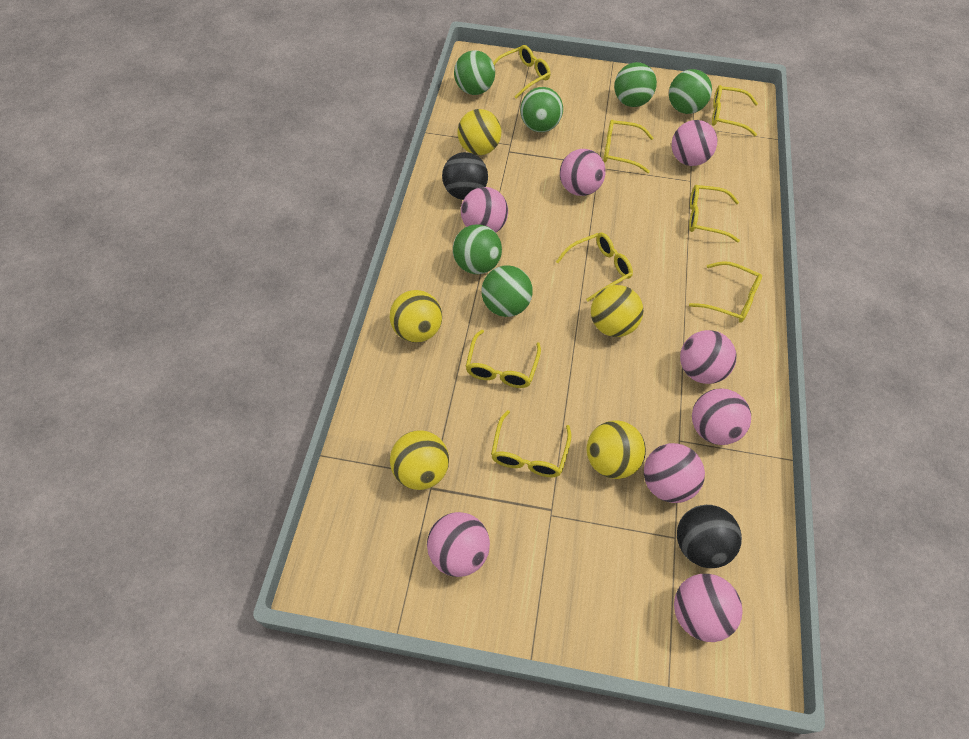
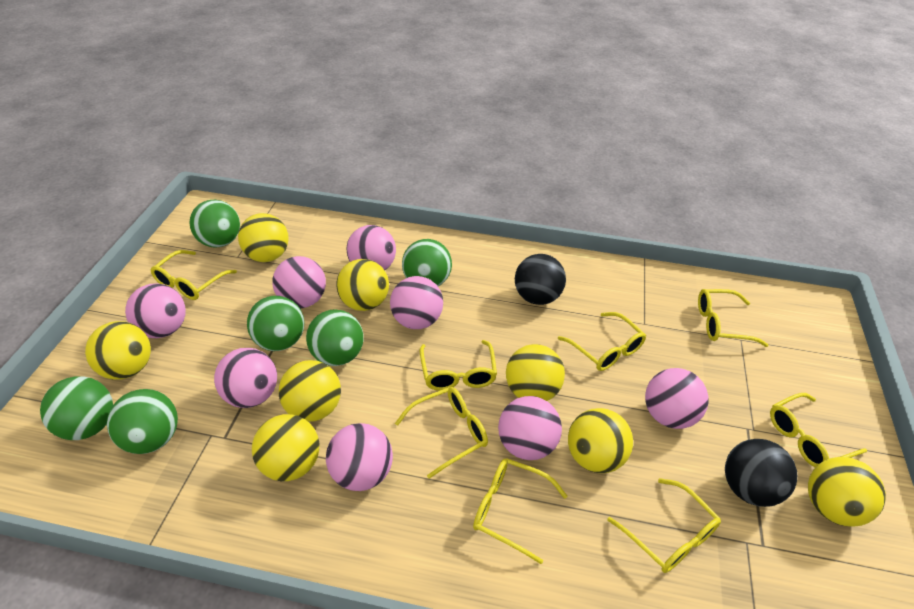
yellow ball: 5 -> 8

